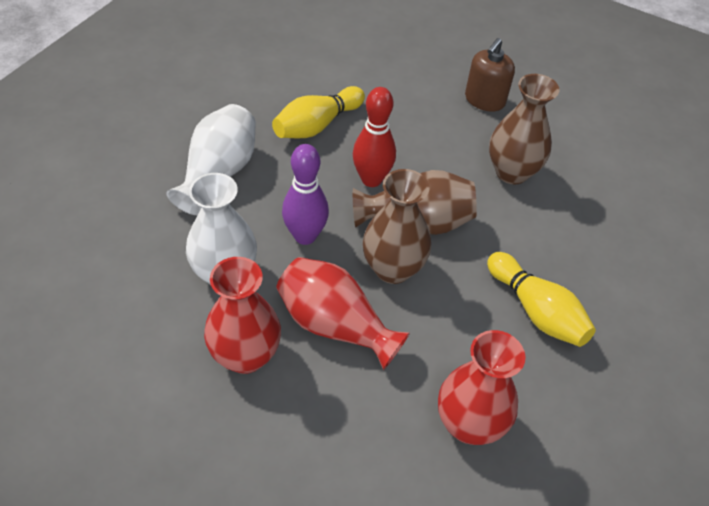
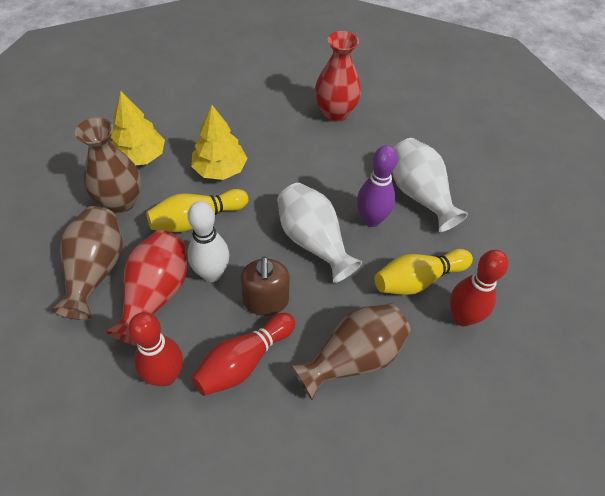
red bowling pin: 1 -> 3
red vase: 3 -> 2
white bowling pin: 0 -> 1
yellow tree: 0 -> 2

